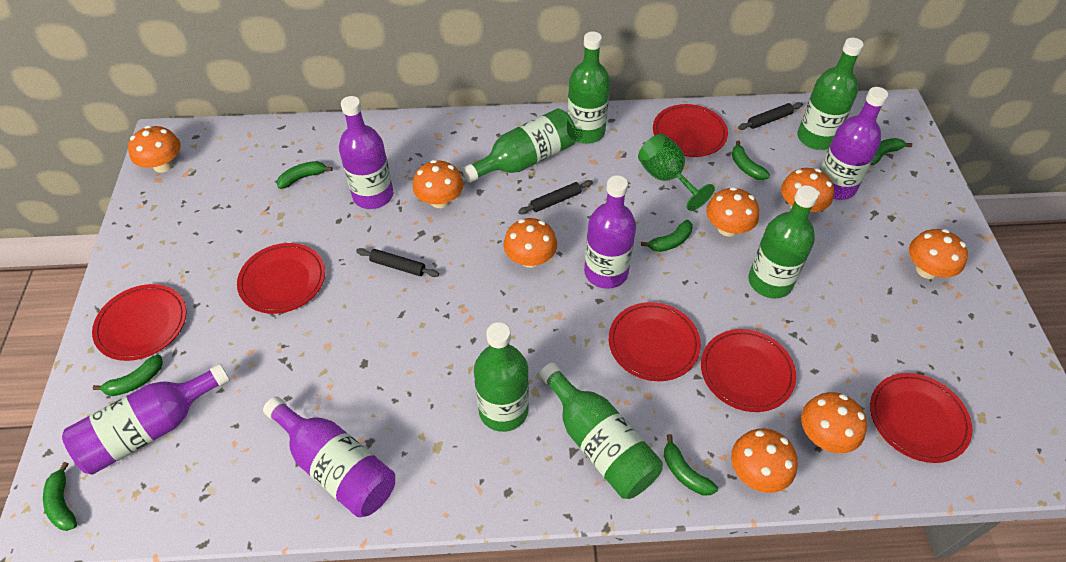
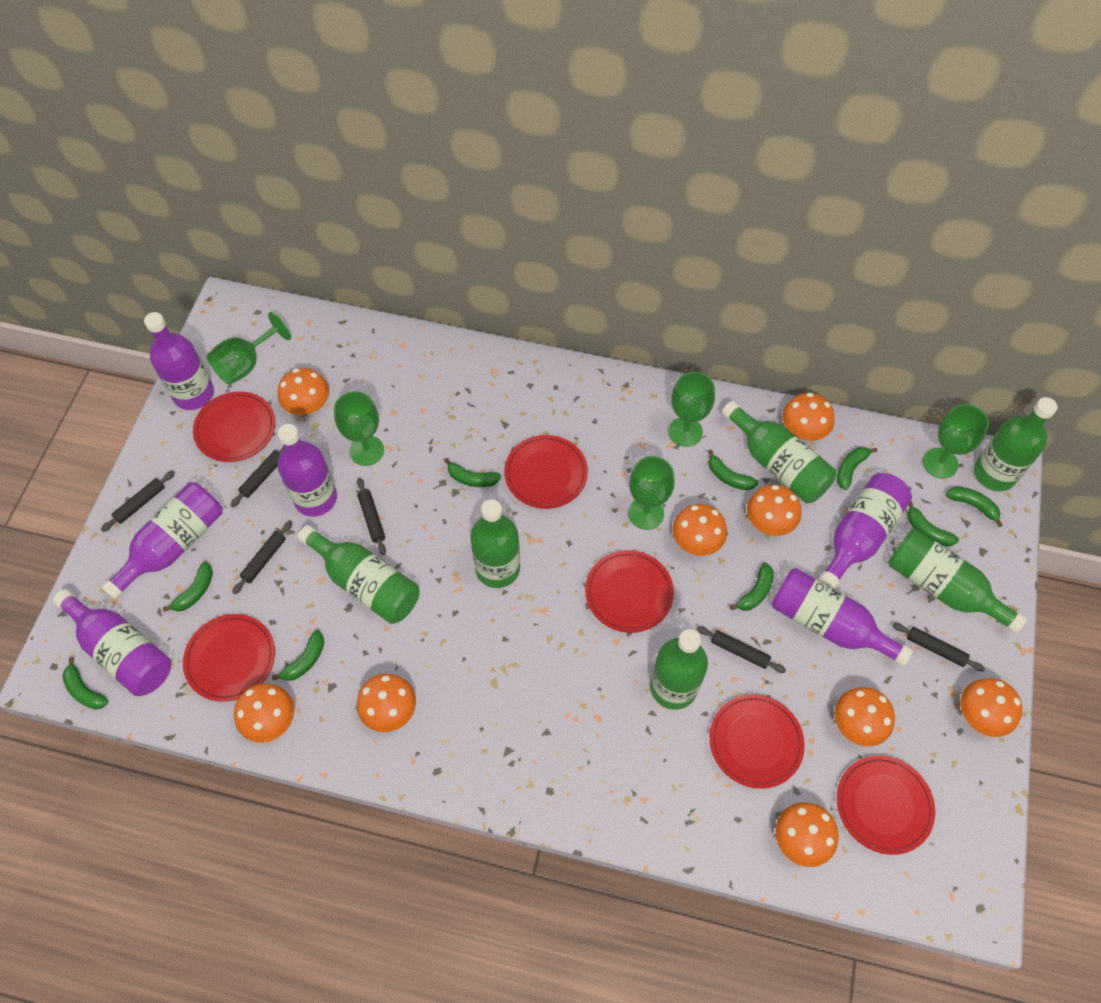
black rolling pin: 3 -> 6
green banana: 7 -> 9
green goblet: 1 -> 5
orange mushroom: 8 -> 9
purple bottle: 5 -> 6

